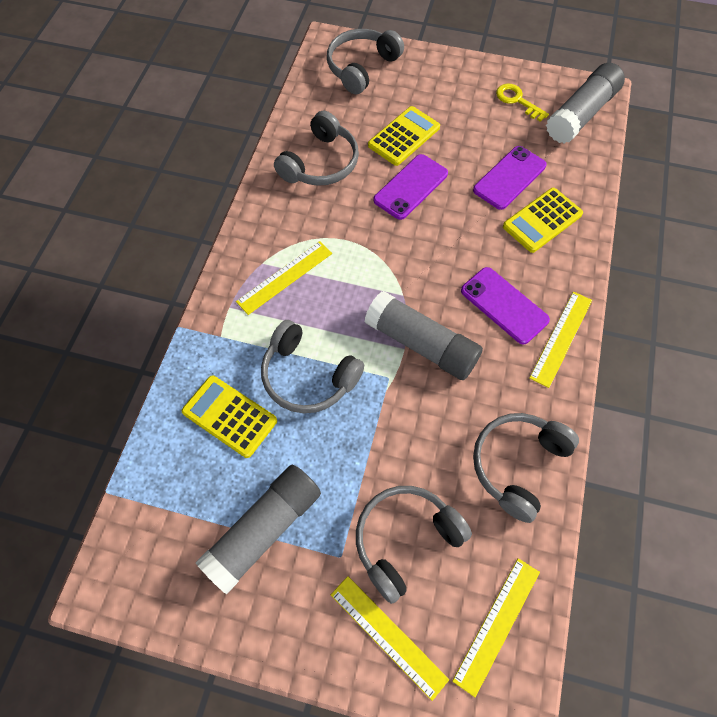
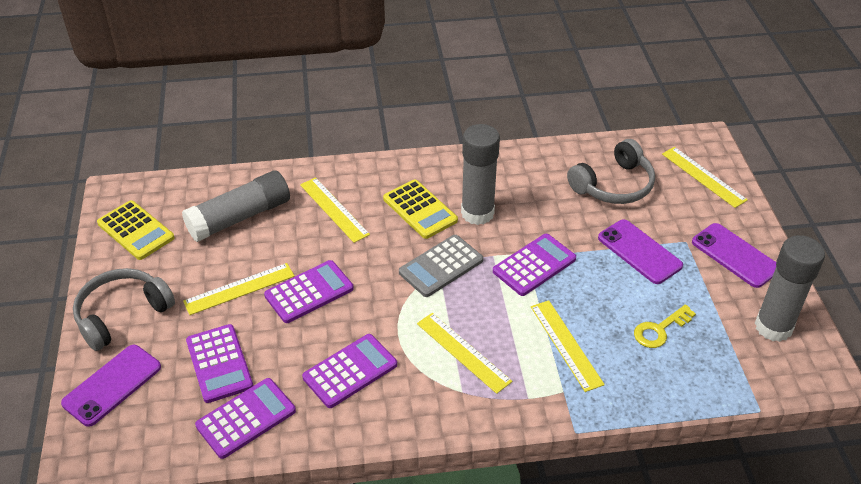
grey calculator: 0 -> 1
grey headphones: 5 -> 2
purple calculator: 0 -> 5
yellow calculator: 3 -> 2
yellow ruler: 4 -> 5

